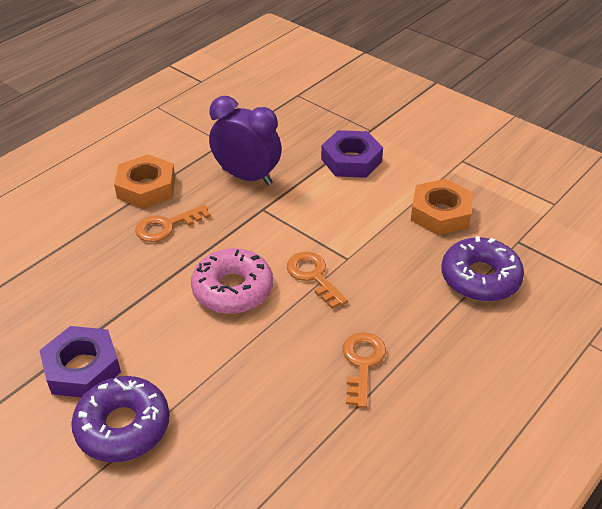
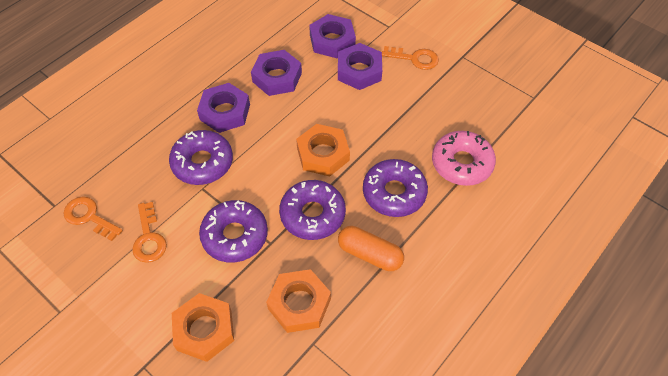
orange capsule: 0 -> 1
orange nut: 2 -> 3
purple clock: 1 -> 0
purple donut: 2 -> 4
purple nut: 2 -> 4

